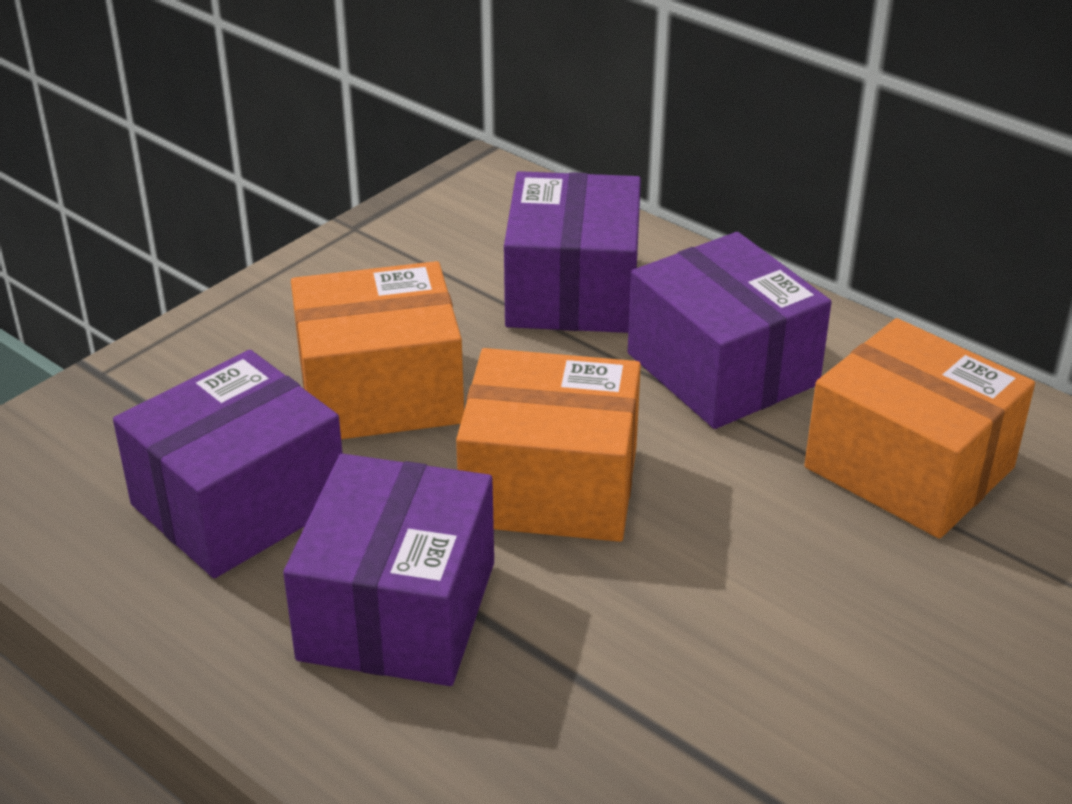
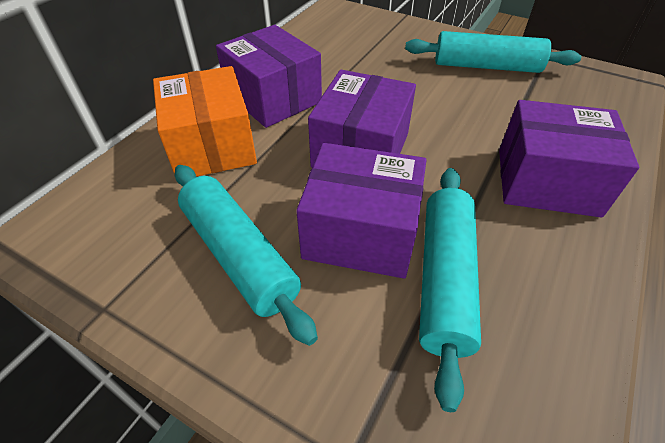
orange box: 3 -> 1
turquoise rolling pin: 0 -> 3

